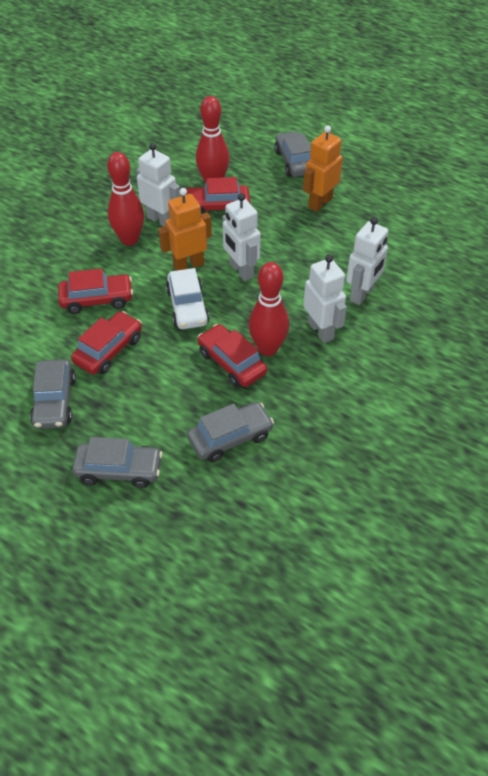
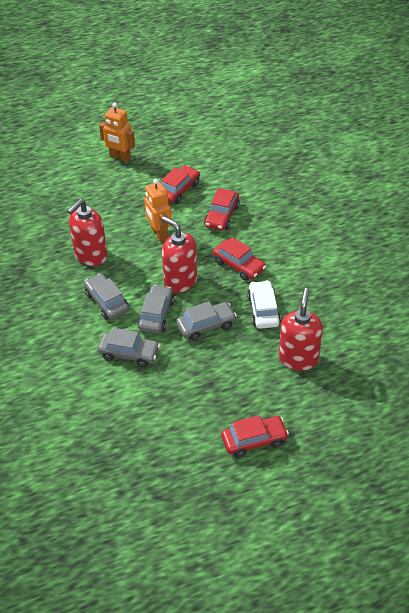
red bowling pin: 3 -> 0
red soap dispenser: 0 -> 3
white robot: 4 -> 0

